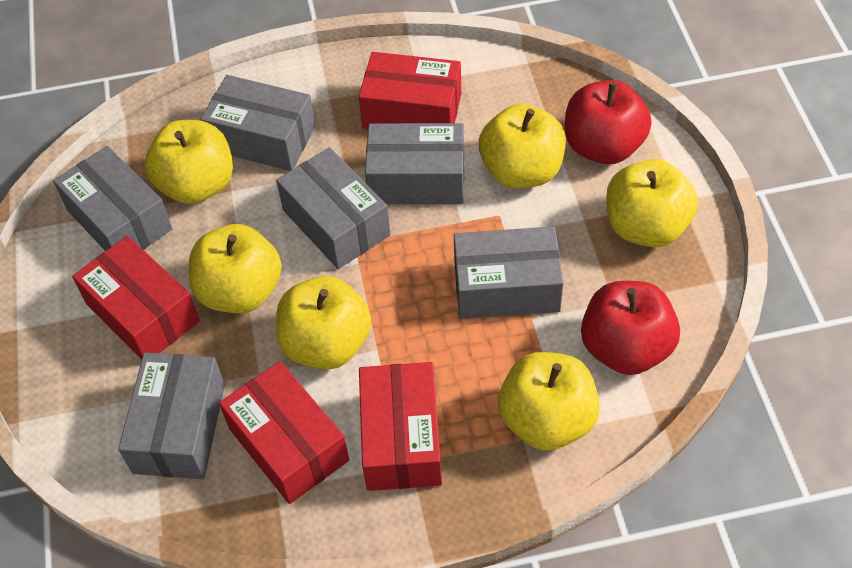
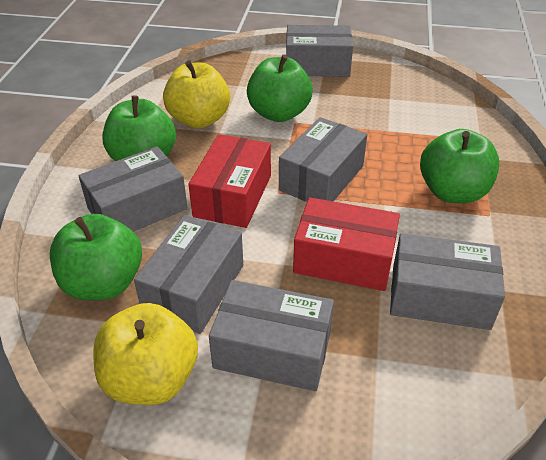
green apple: 0 -> 4
red apple: 2 -> 0
red box: 4 -> 2
yellow apple: 6 -> 2

